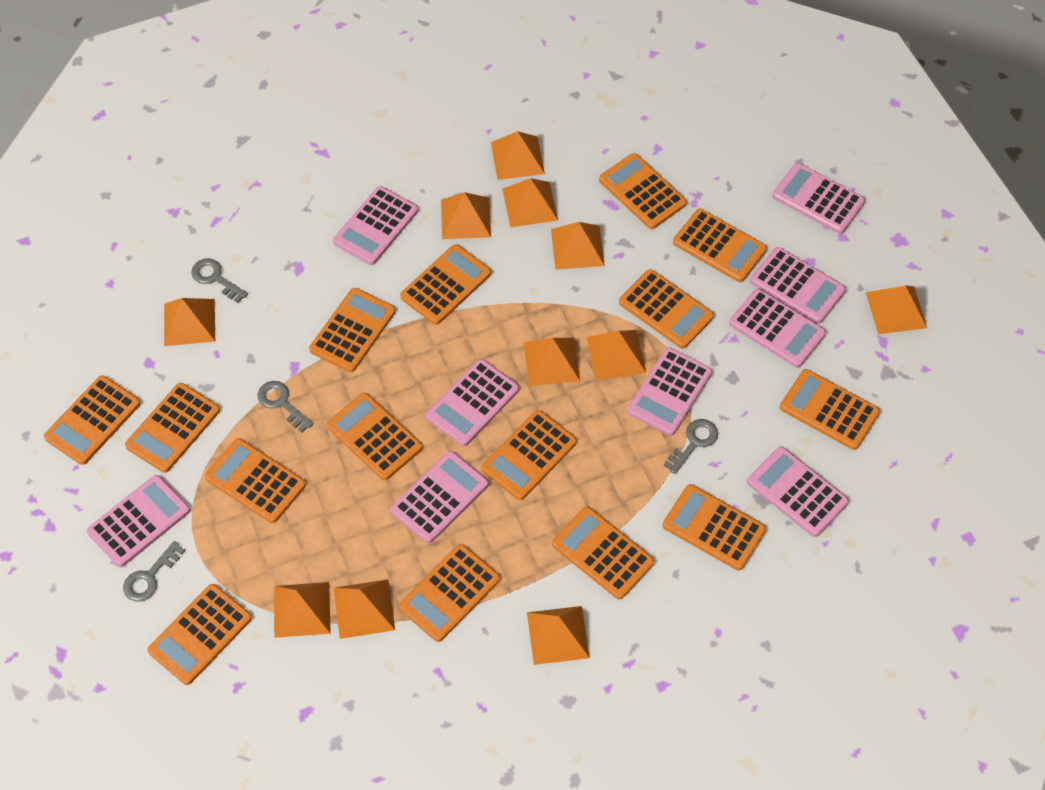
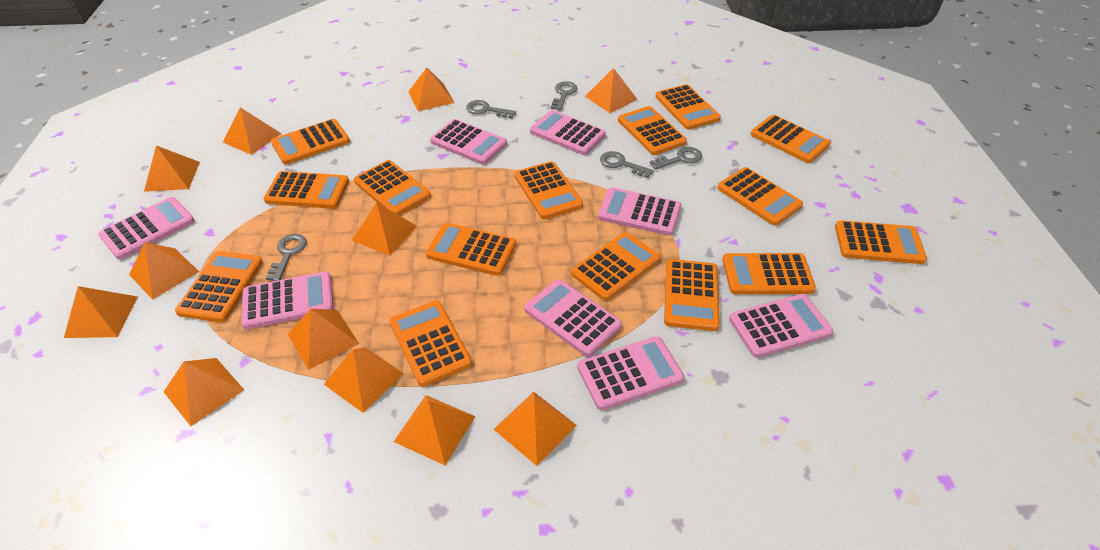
grey key: 4 -> 5
orange pyramid: 11 -> 12
pink calculator: 9 -> 8

